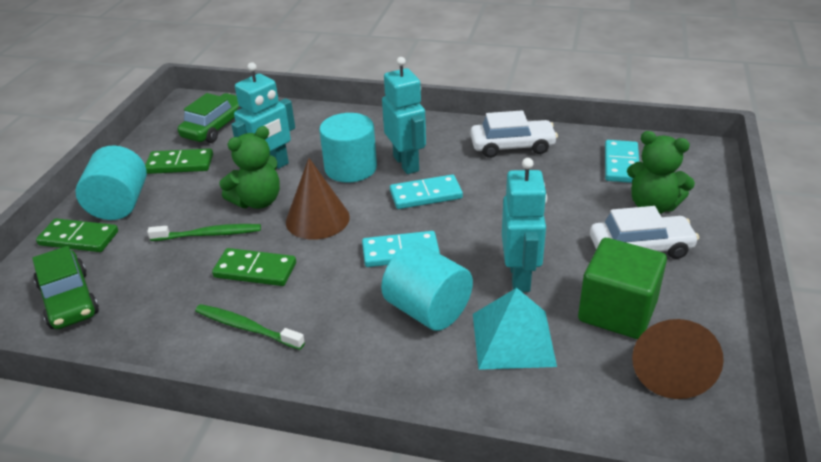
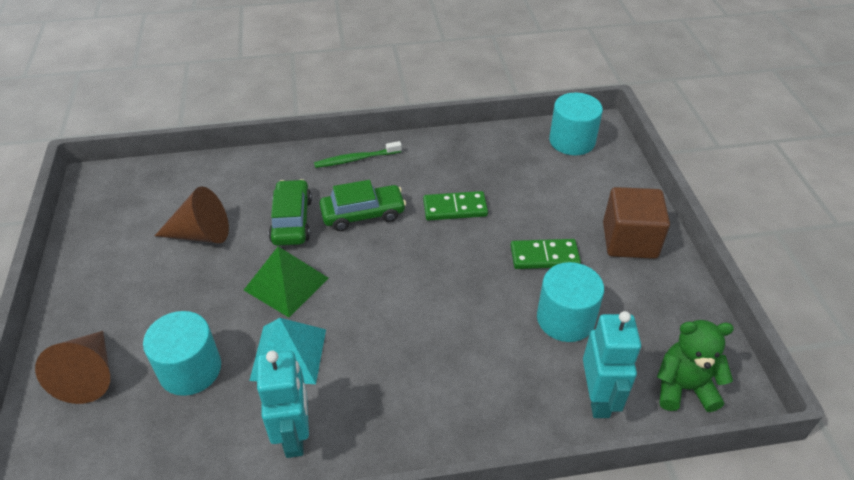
brown cube: 0 -> 1
green cube: 1 -> 0
green domino: 3 -> 2
green pyramid: 0 -> 1
green teddy bear: 2 -> 1
green toothbrush: 2 -> 1
turquoise domino: 3 -> 0
turquoise robot: 3 -> 2
white car: 2 -> 0

